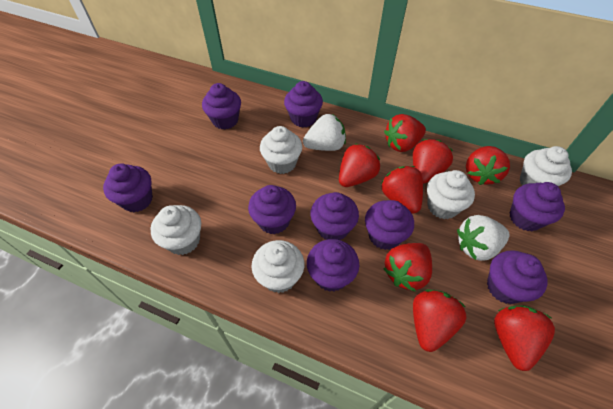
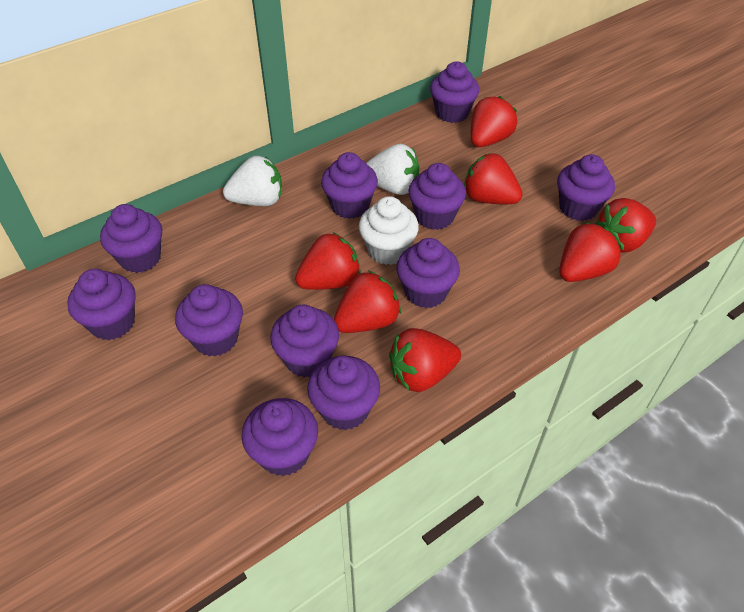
purple cupcake: 9 -> 11
red strawberry: 8 -> 7
white cupcake: 5 -> 1

